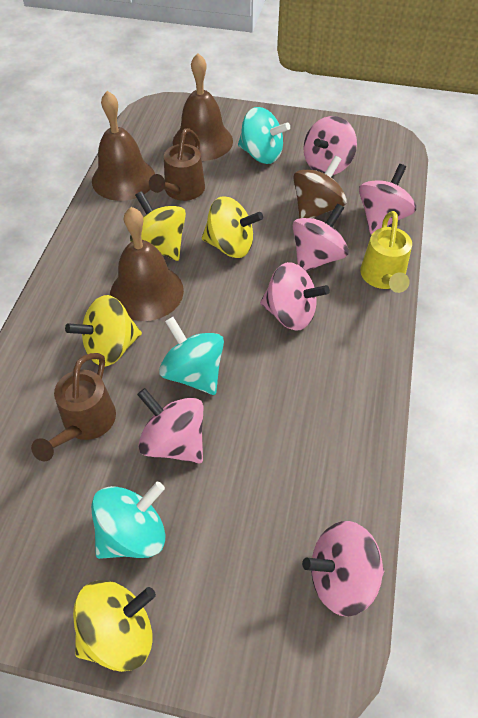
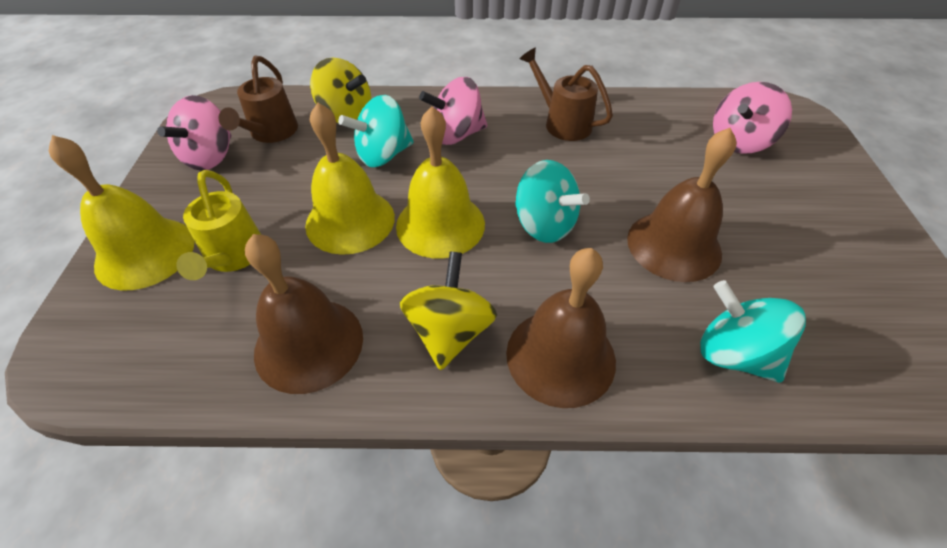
brown spinning top: 1 -> 0
pink spinning top: 6 -> 3
yellow bell: 0 -> 3
yellow spinning top: 4 -> 2

